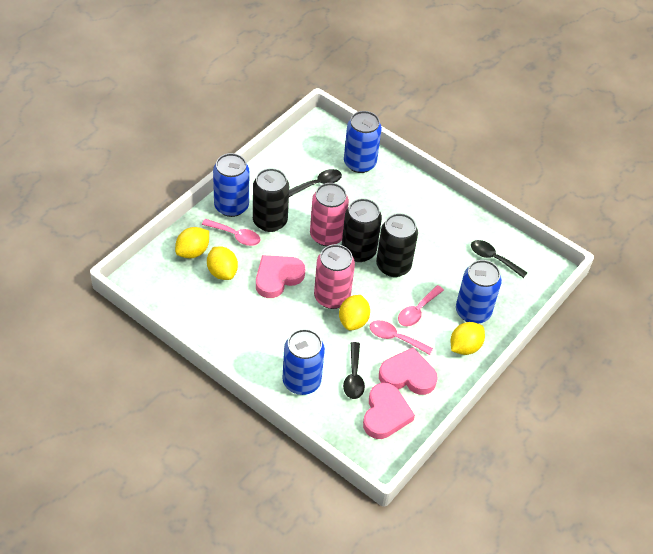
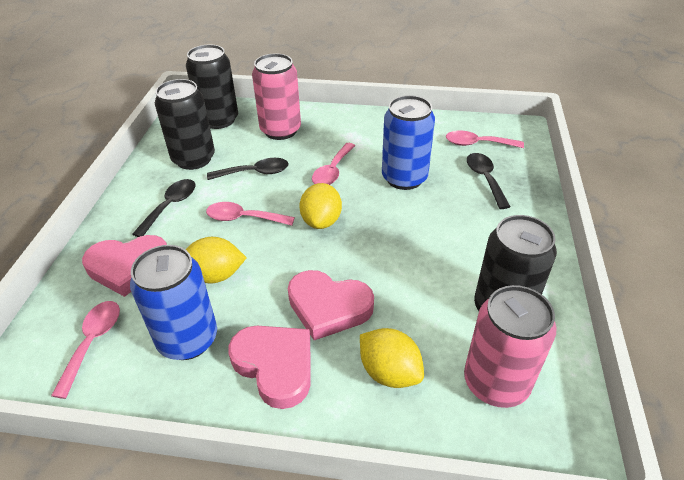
blue can: 4 -> 2
pink spoon: 3 -> 4
yellow lemon: 4 -> 3

